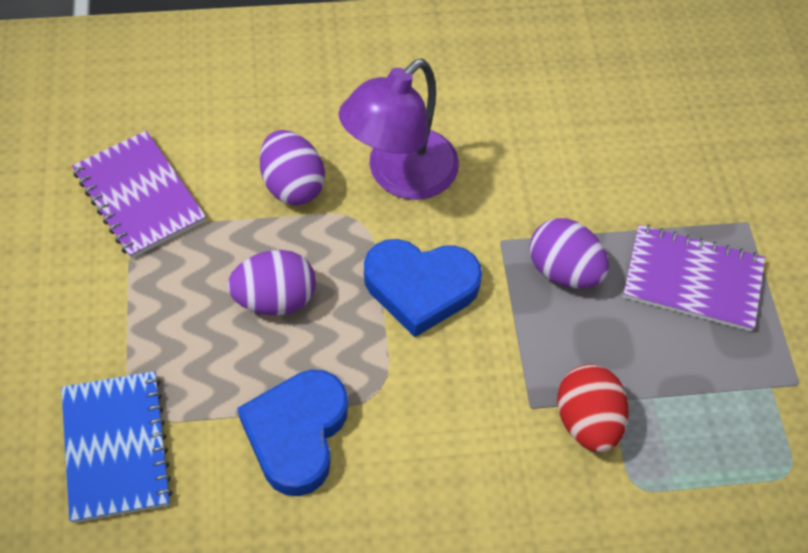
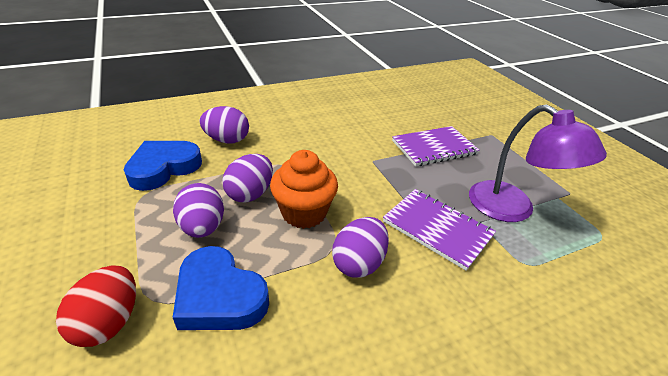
blue notebook: 1 -> 0
orange cupcake: 0 -> 1
purple egg: 3 -> 4

